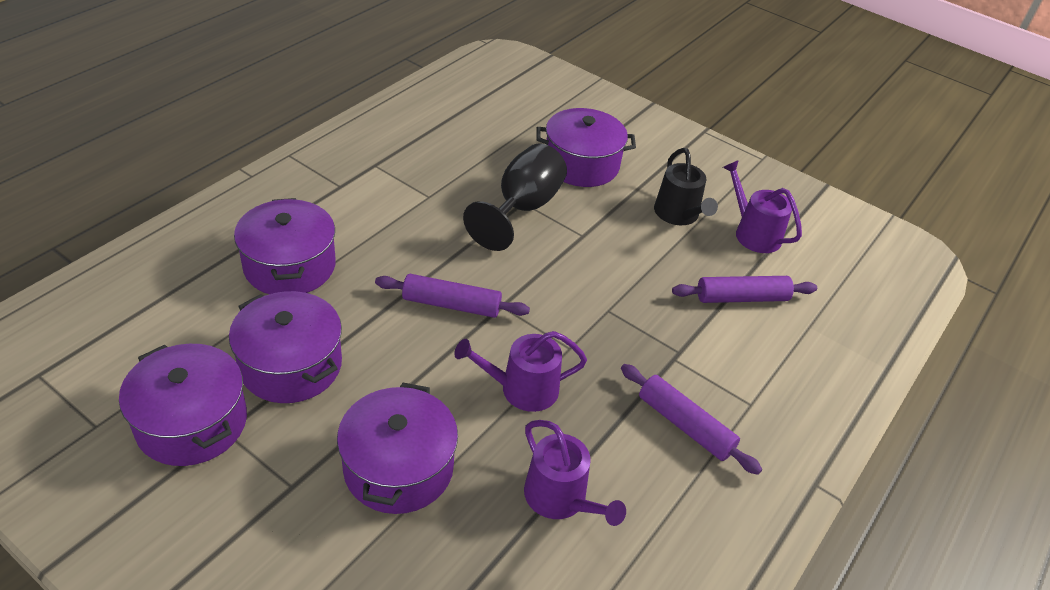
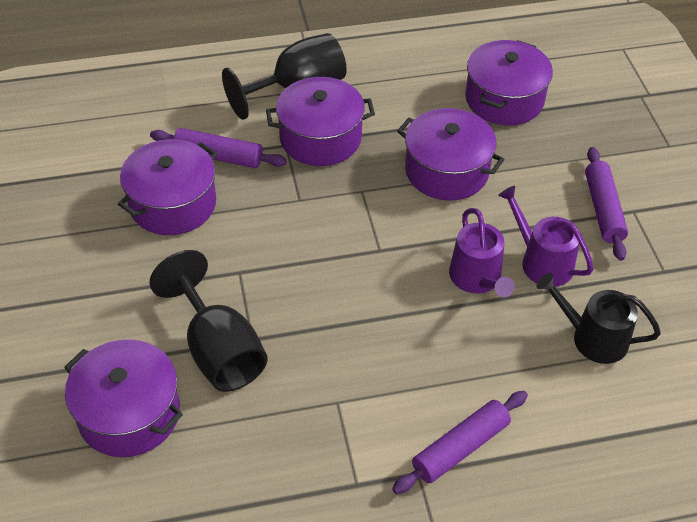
black goblet: 1 -> 2
purple watering can: 3 -> 2

